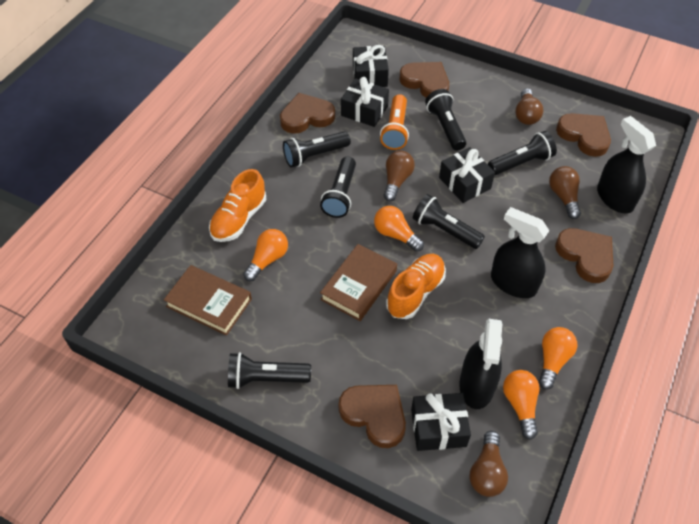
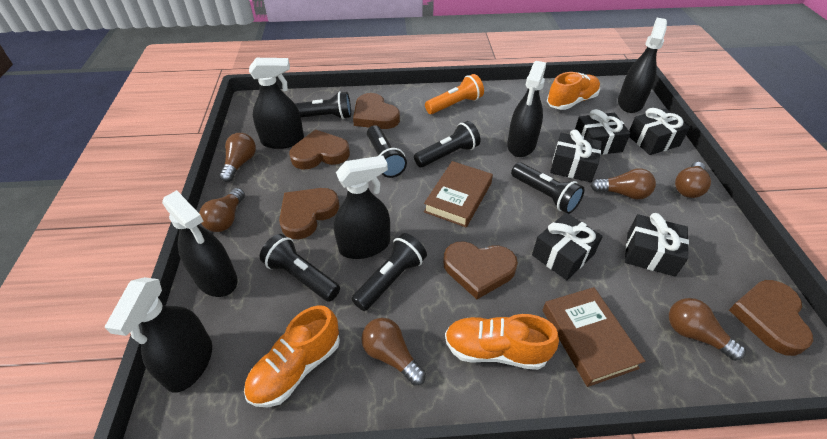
black gift: 4 -> 5
black spray bottle: 3 -> 6
brown light bulb: 4 -> 6
orange light bulb: 4 -> 0
orange shoe: 2 -> 3

